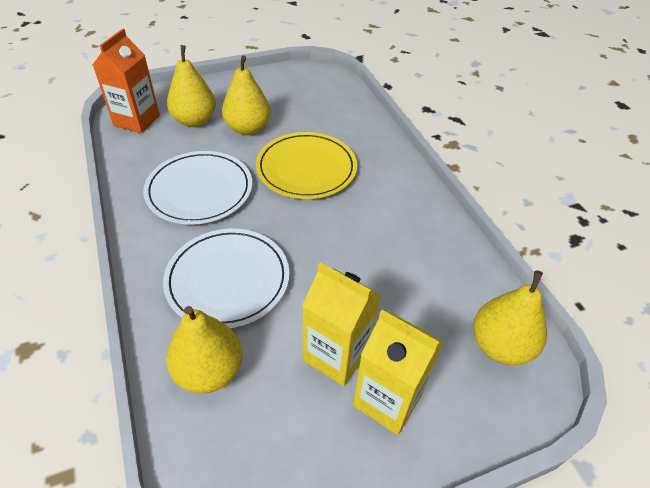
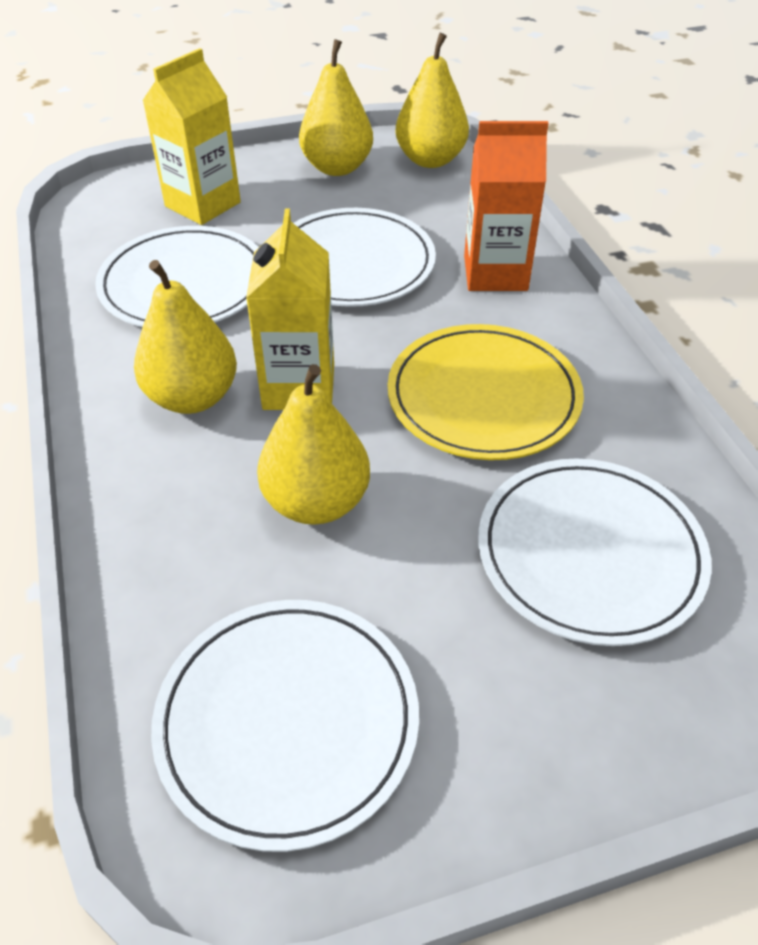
white plate: 2 -> 4

